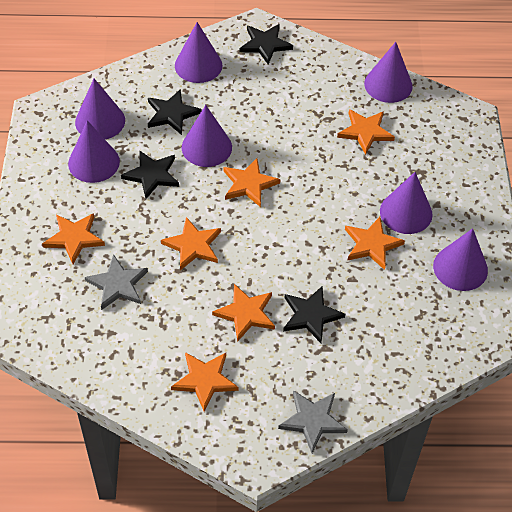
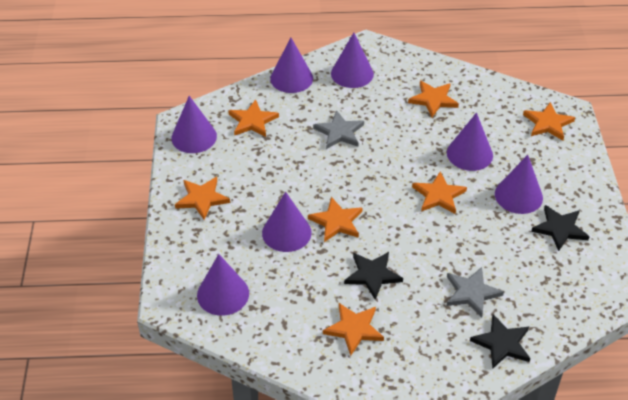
black star: 4 -> 3

